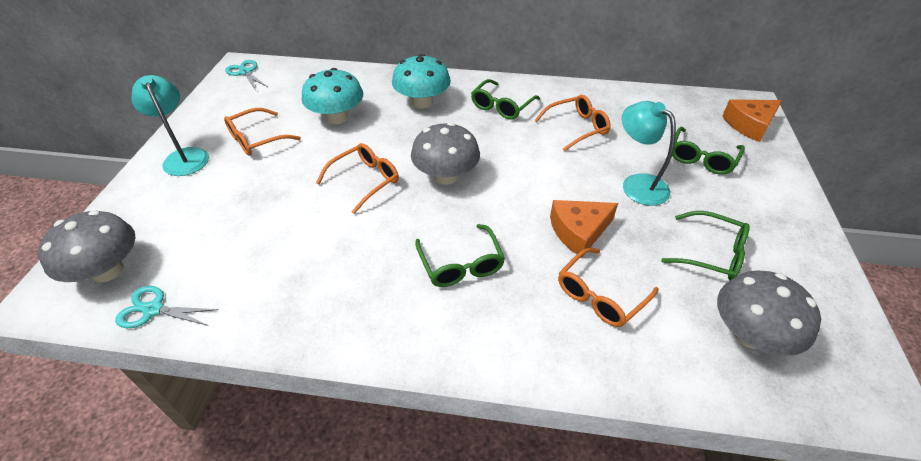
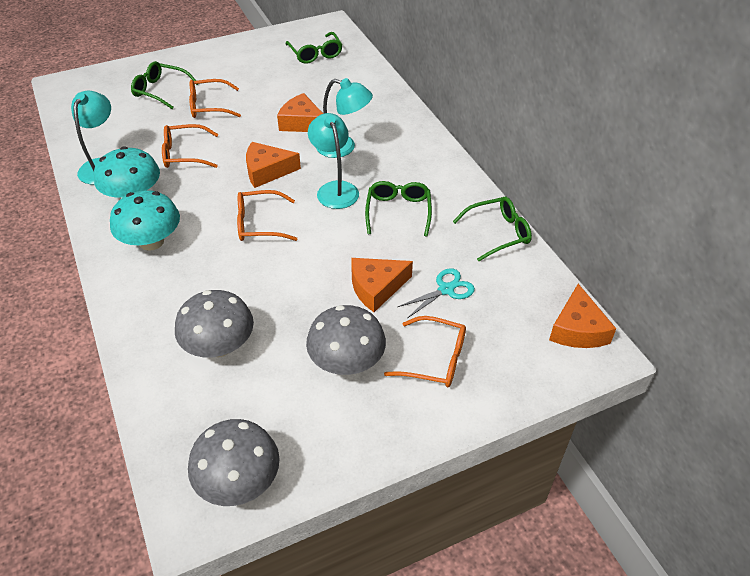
orange cheese: 2 -> 4
turquoise lamp: 2 -> 3
turquoise scissors: 2 -> 1

